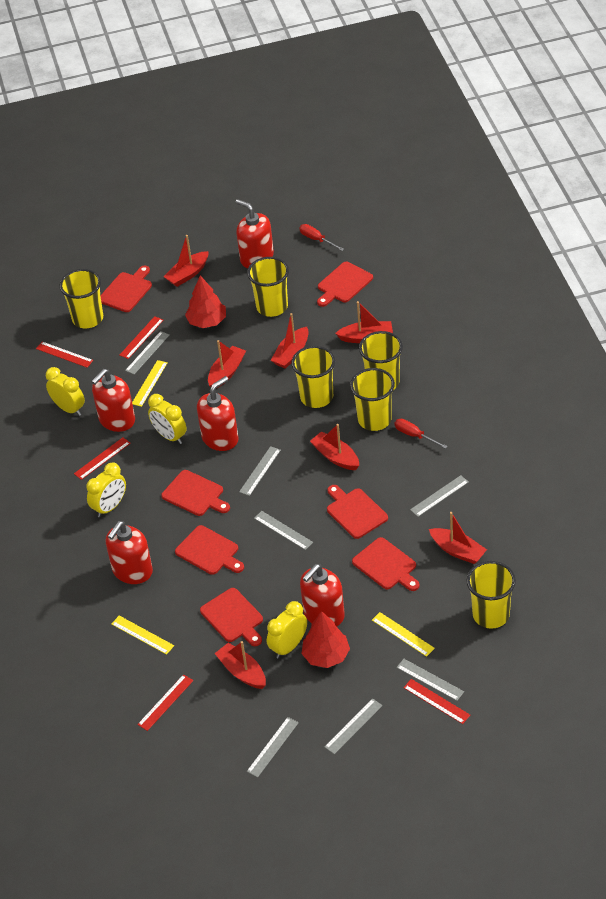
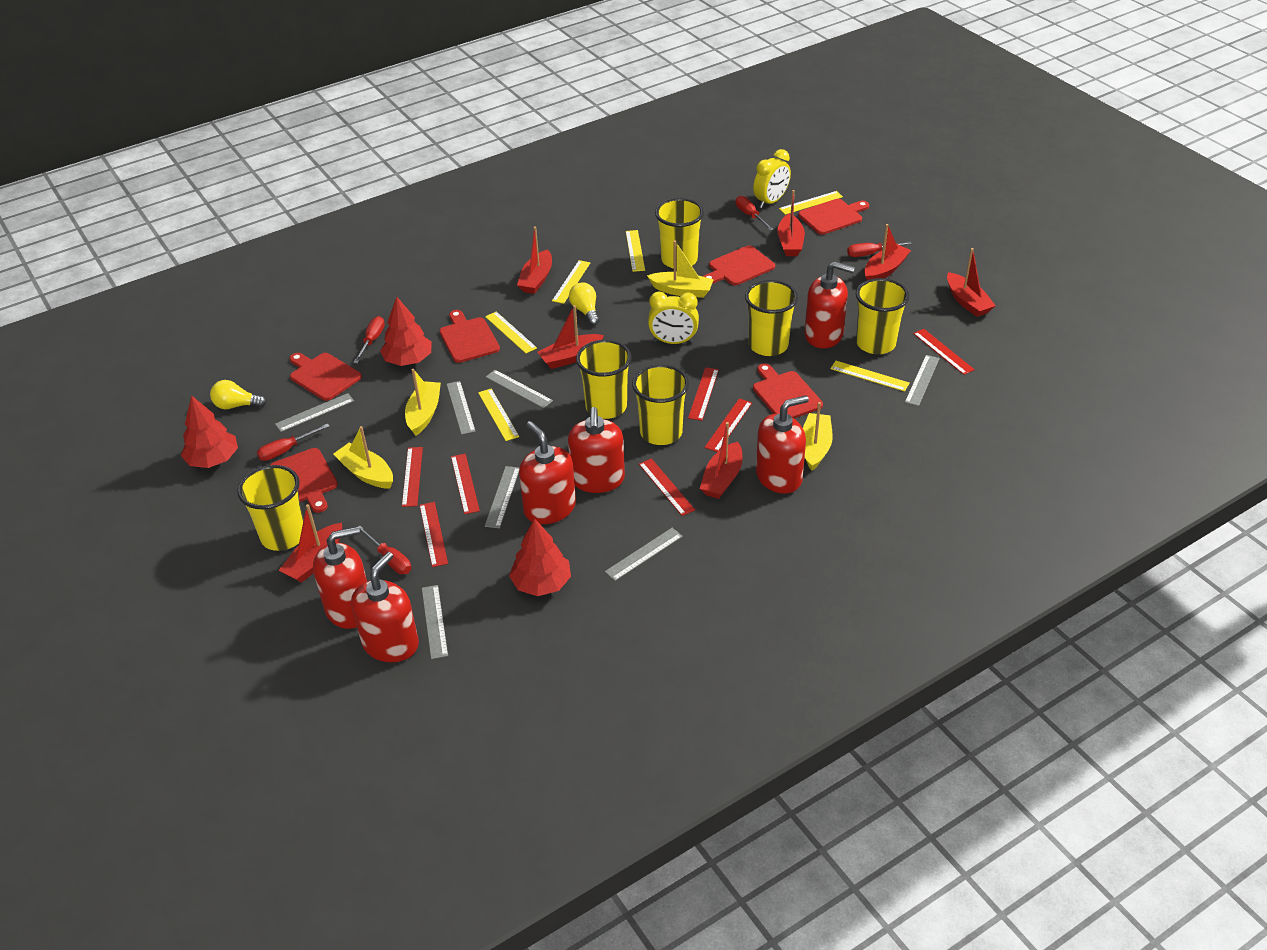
red cutting board: 7 -> 6
red ruler: 5 -> 7
red screwdriver: 2 -> 5
red soap dispenser: 5 -> 6
red tree: 2 -> 3
yellow boat: 0 -> 4
yellow clock: 4 -> 2
yellow light bulb: 0 -> 2
yellow ruler: 3 -> 6

